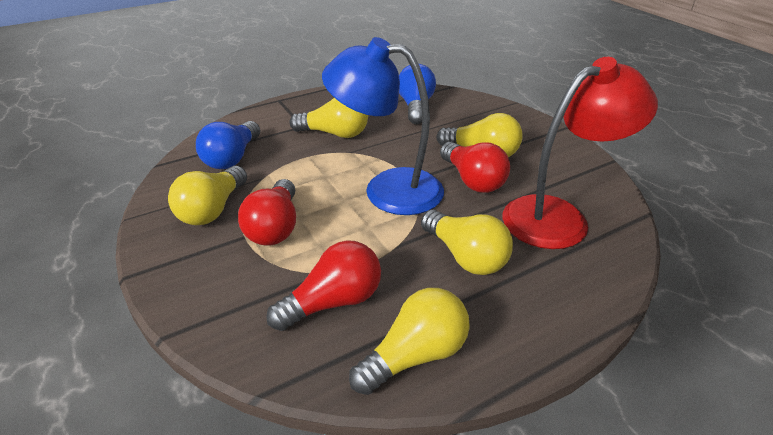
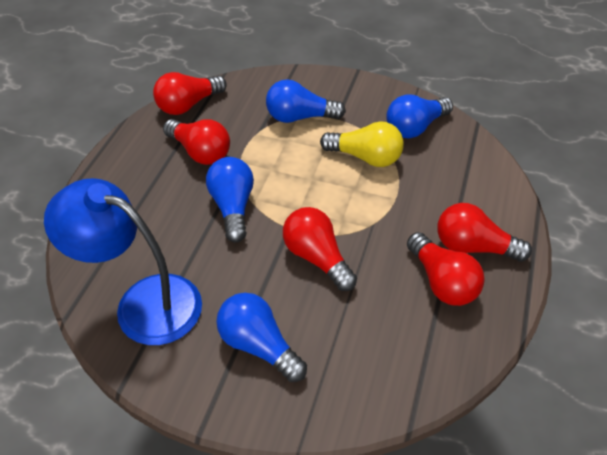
blue light bulb: 2 -> 4
red lamp: 1 -> 0
red light bulb: 3 -> 5
yellow light bulb: 5 -> 1

